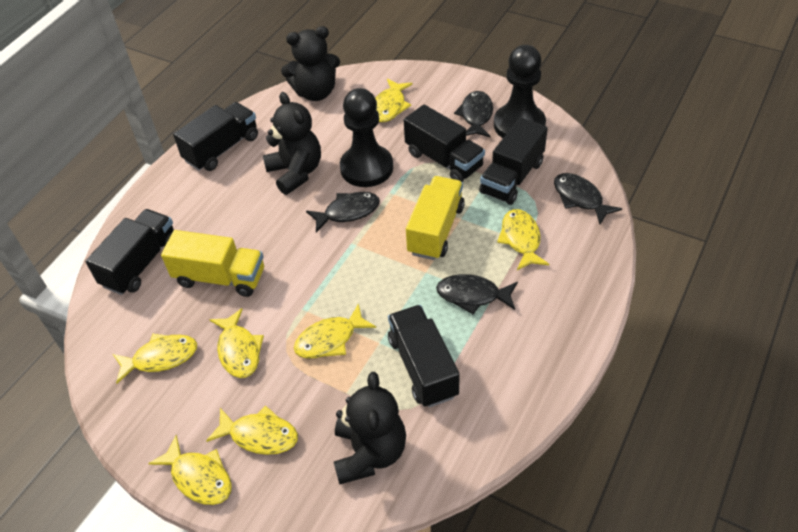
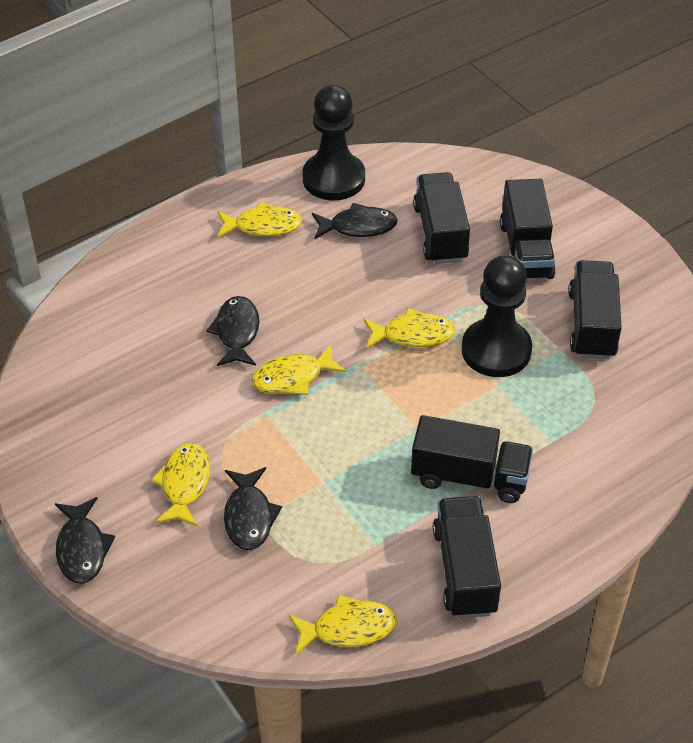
black teddy bear: 3 -> 0
yellow fish: 7 -> 5
yellow truck: 2 -> 0

